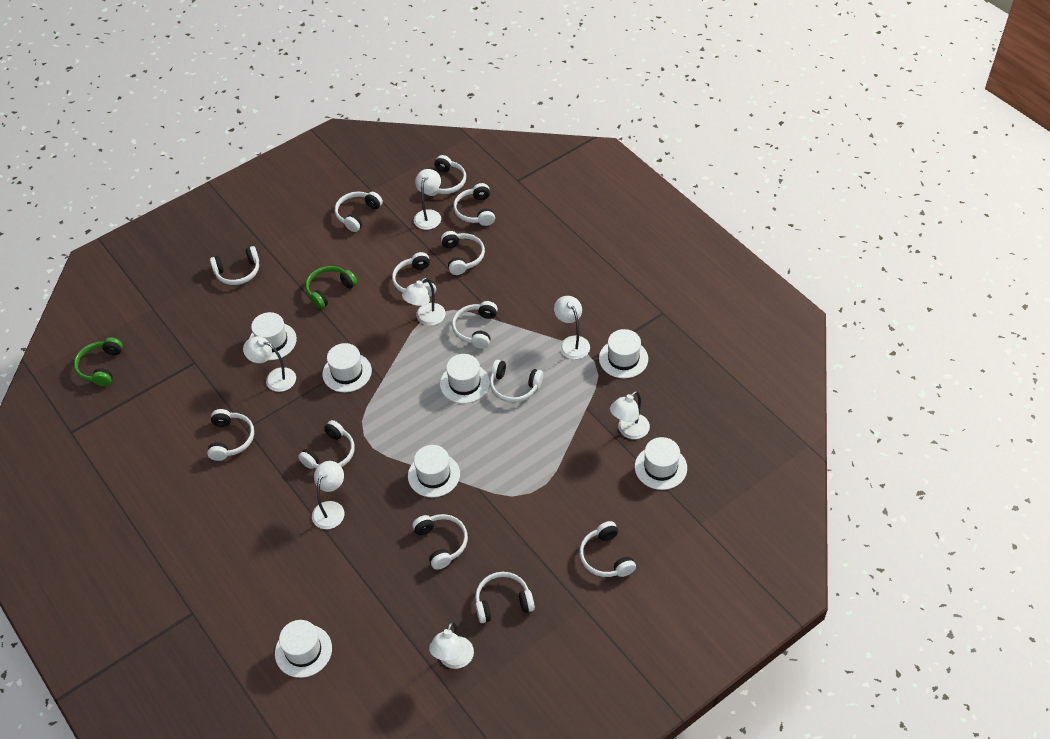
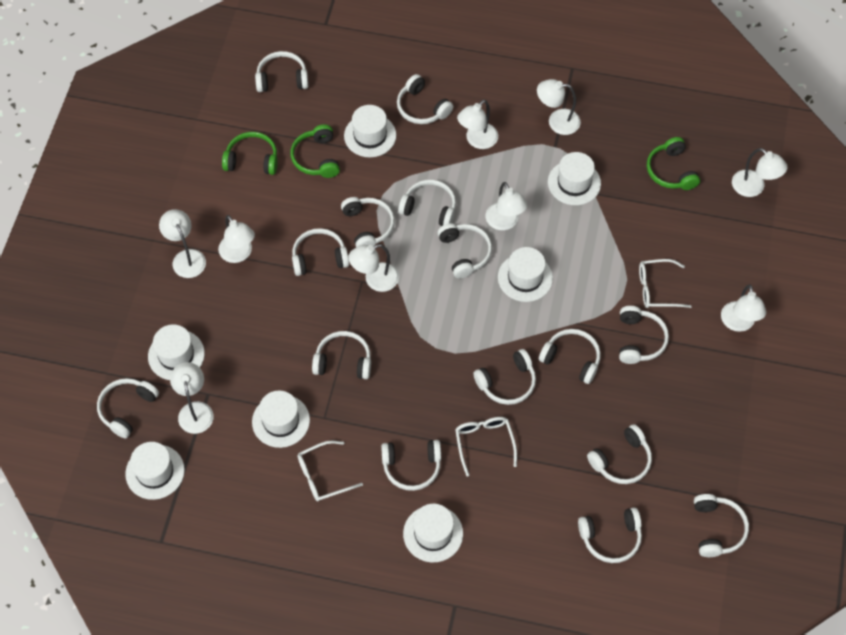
green headphones: 2 -> 3
white glasses: 0 -> 3
white headphones: 13 -> 15
white lamp: 7 -> 9

